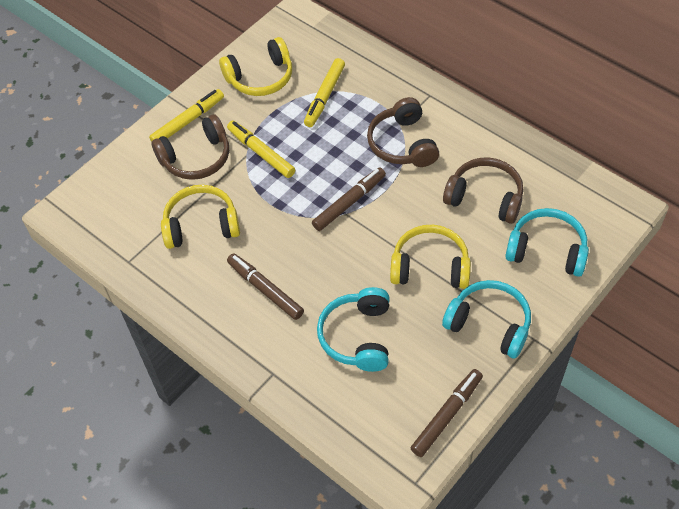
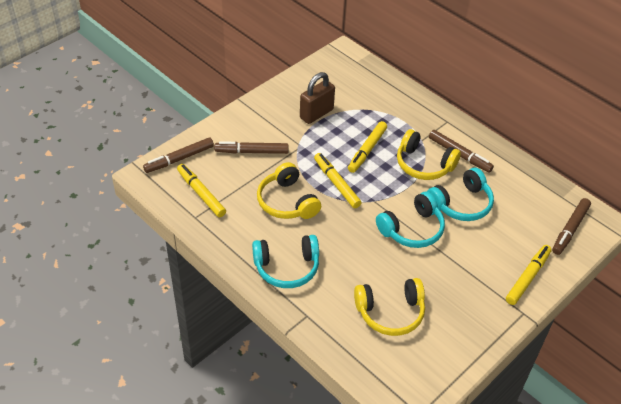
brown headphones: 3 -> 0
brown marker: 3 -> 4
brown padlock: 0 -> 1
yellow marker: 3 -> 4

